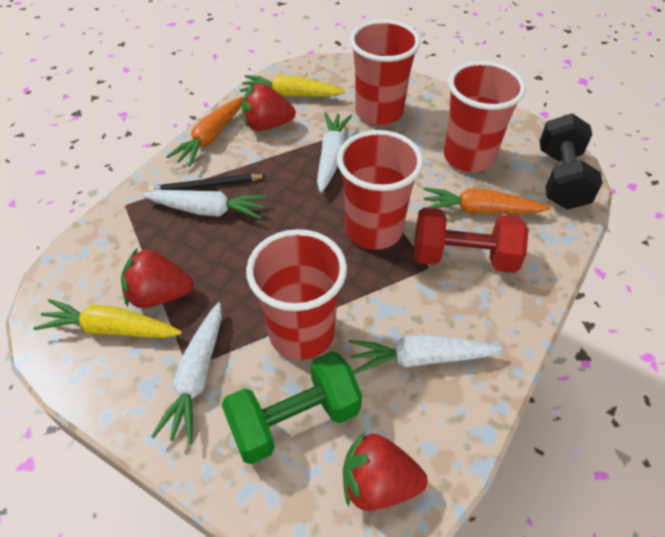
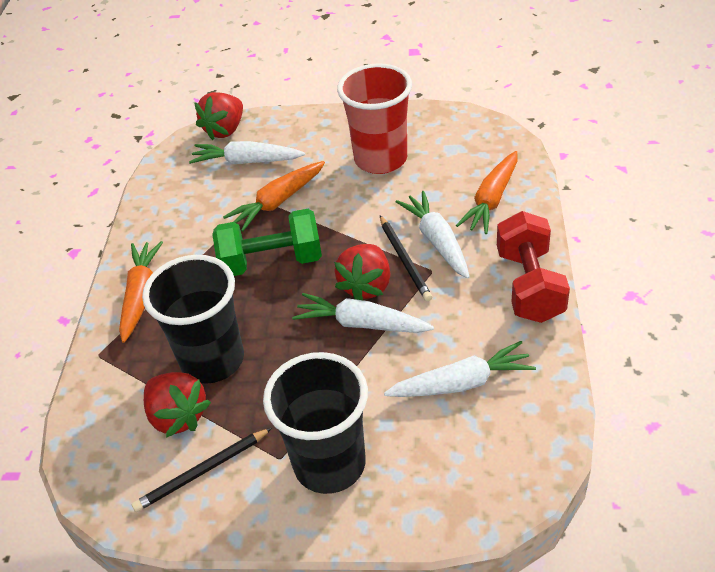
black cup: 0 -> 2
black dumbbell: 1 -> 0
black pencil: 1 -> 2
orange carrot: 2 -> 3
red cup: 4 -> 1
yellow carrot: 2 -> 0

